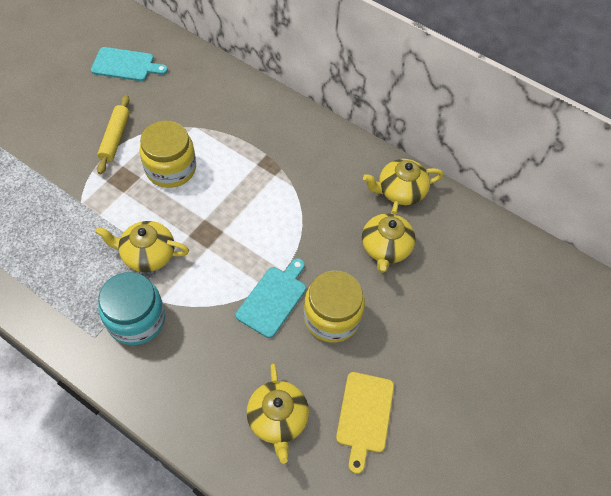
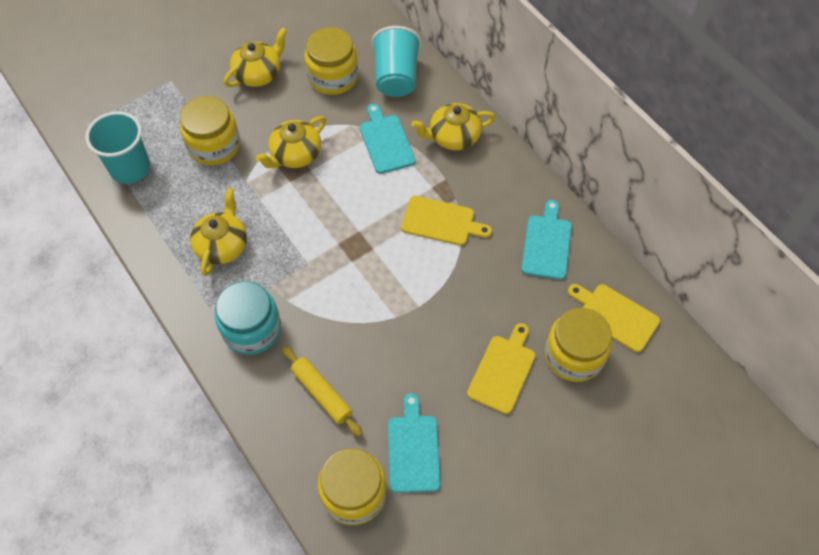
turquoise cup: 0 -> 2
turquoise cutting board: 2 -> 3
yellow cutting board: 1 -> 3
yellow jar: 2 -> 4

